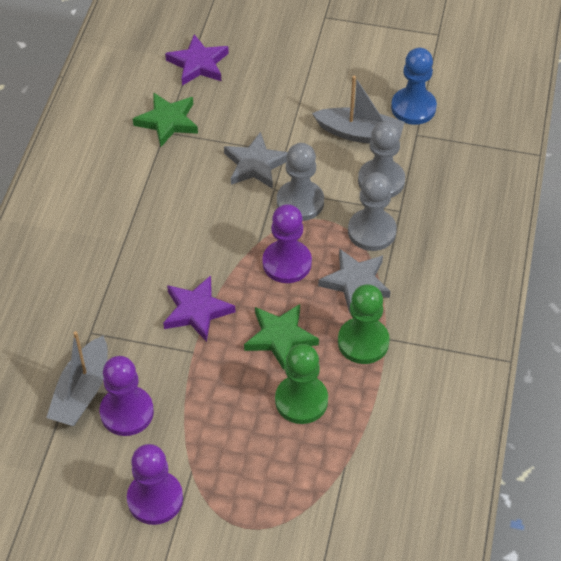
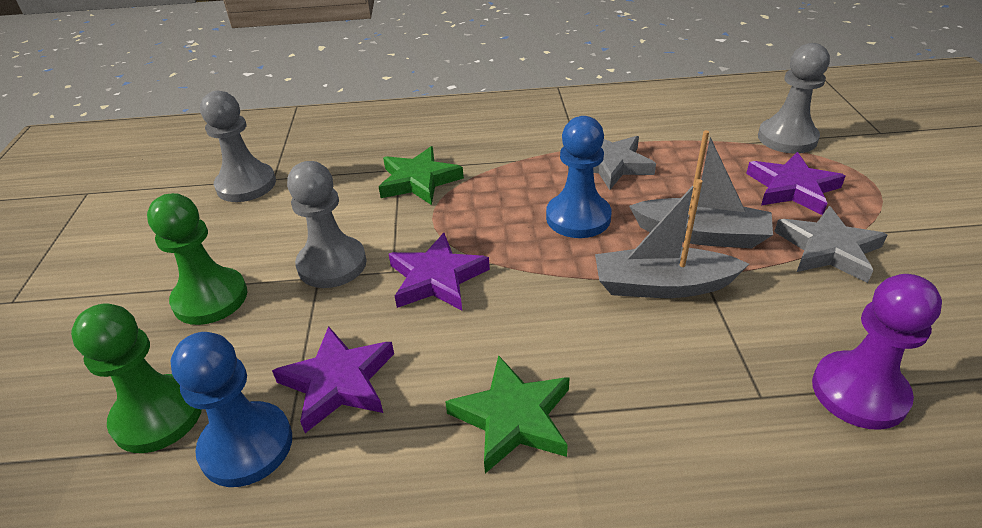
blue pawn: 1 -> 2
purple pawn: 3 -> 1
purple star: 2 -> 3

